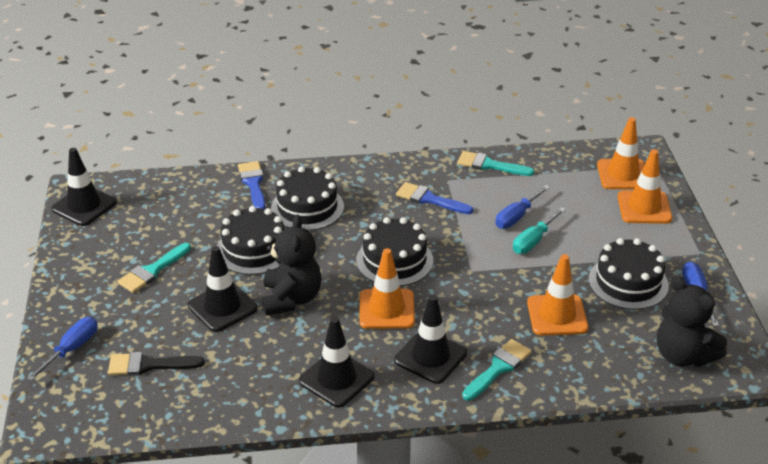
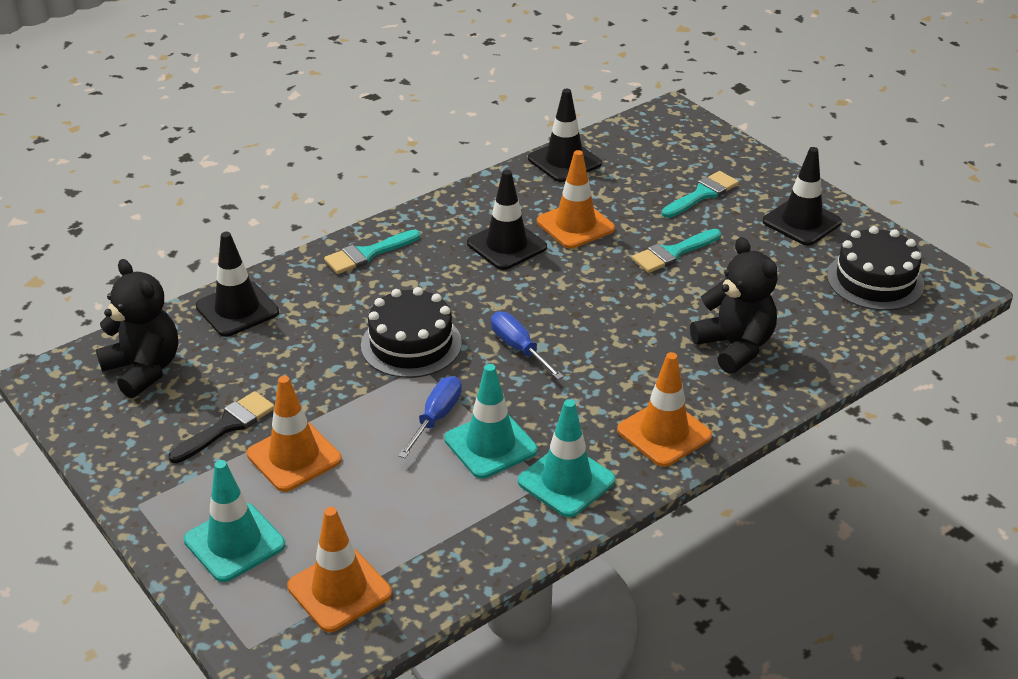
black cake: 4 -> 2
blue brush: 2 -> 0
blue screwdriver: 3 -> 2
turquoise screwdriver: 1 -> 0
turquoise traffic cone: 0 -> 3

